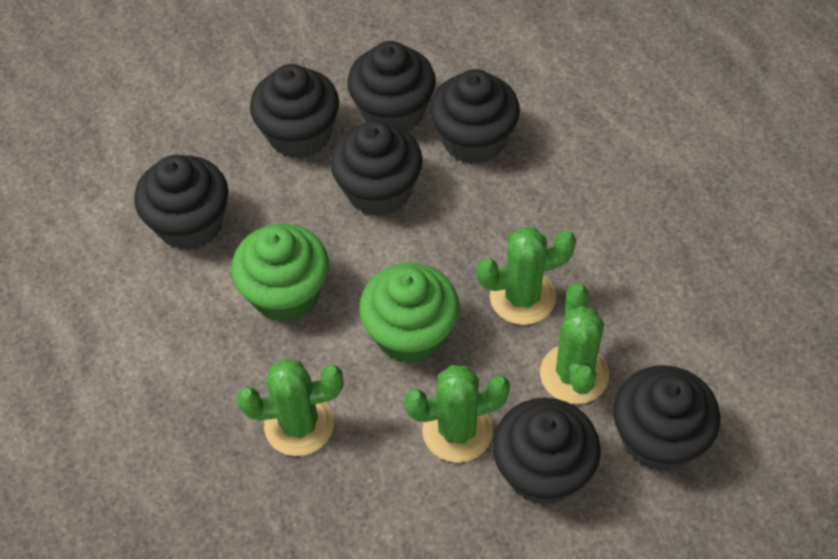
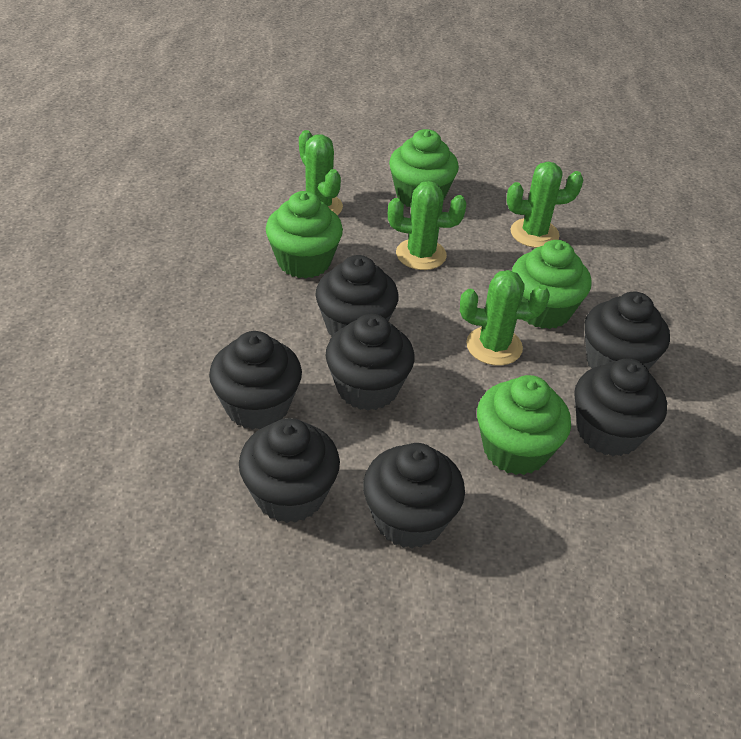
green cupcake: 2 -> 4

